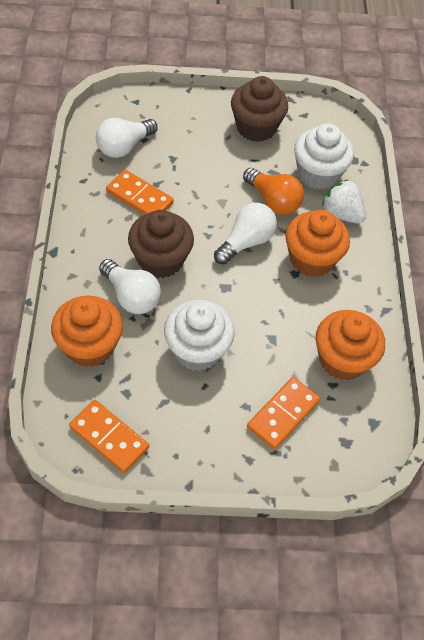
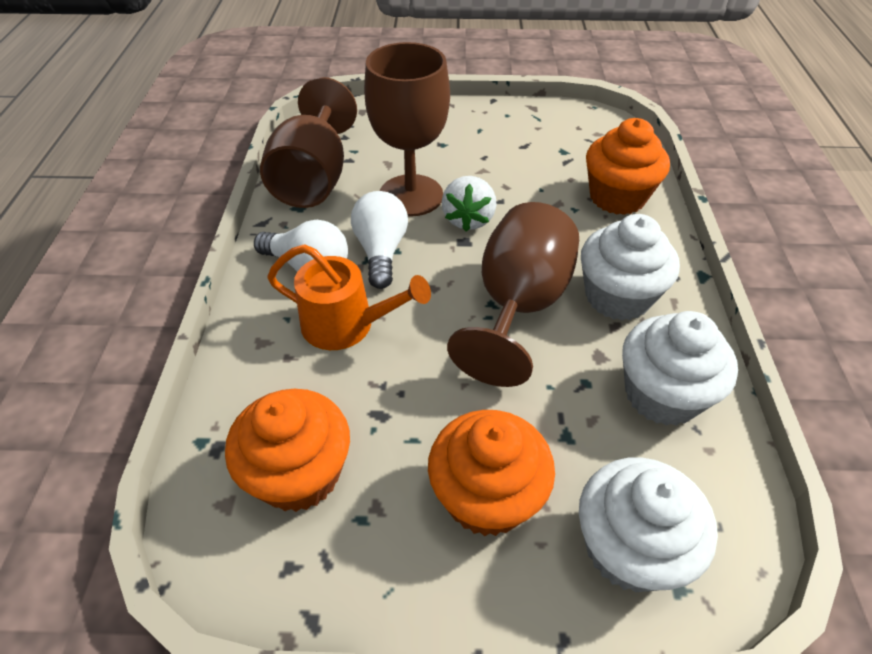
brown cupcake: 2 -> 0
brown goblet: 0 -> 3
orange domino: 3 -> 0
orange light bulb: 1 -> 0
orange watering can: 0 -> 1
white cupcake: 2 -> 3
white light bulb: 3 -> 2

